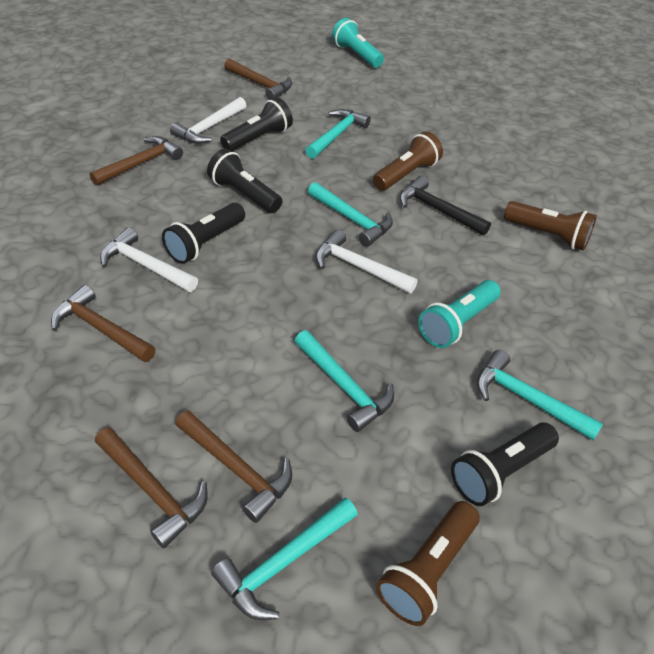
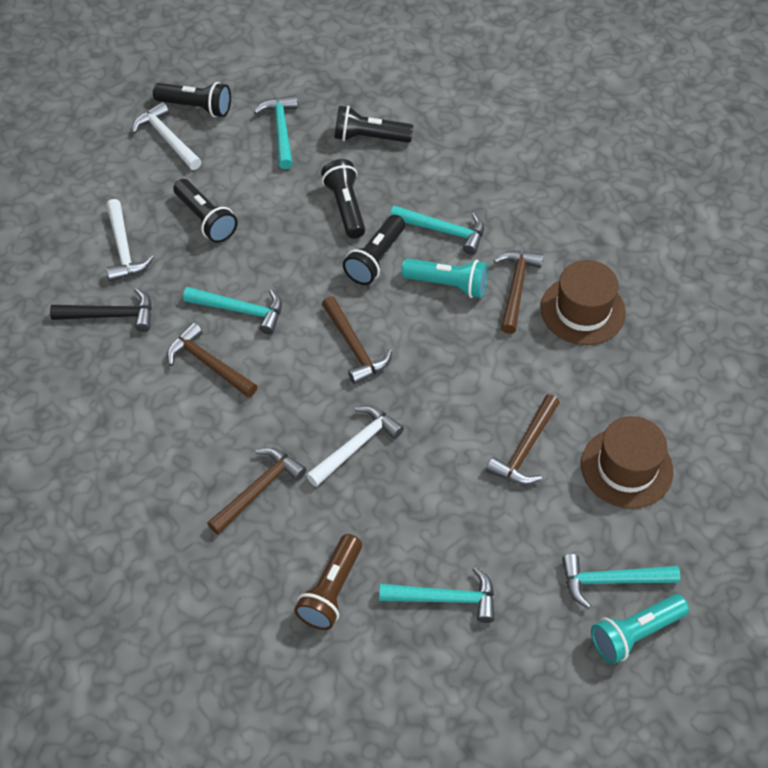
black flashlight: 4 -> 5
brown flashlight: 3 -> 1
brown hat: 0 -> 2

